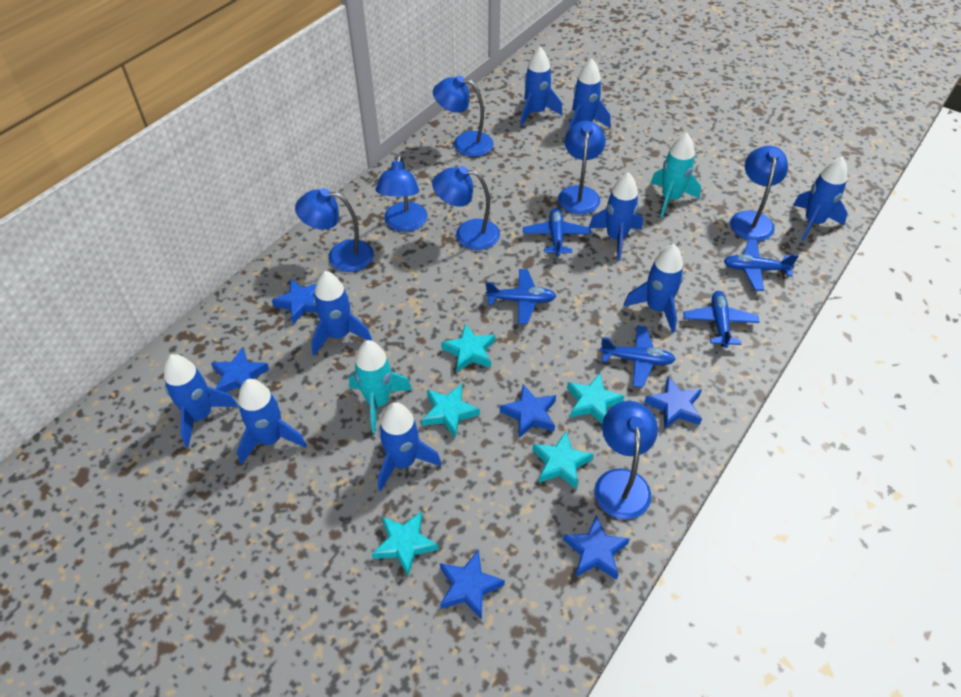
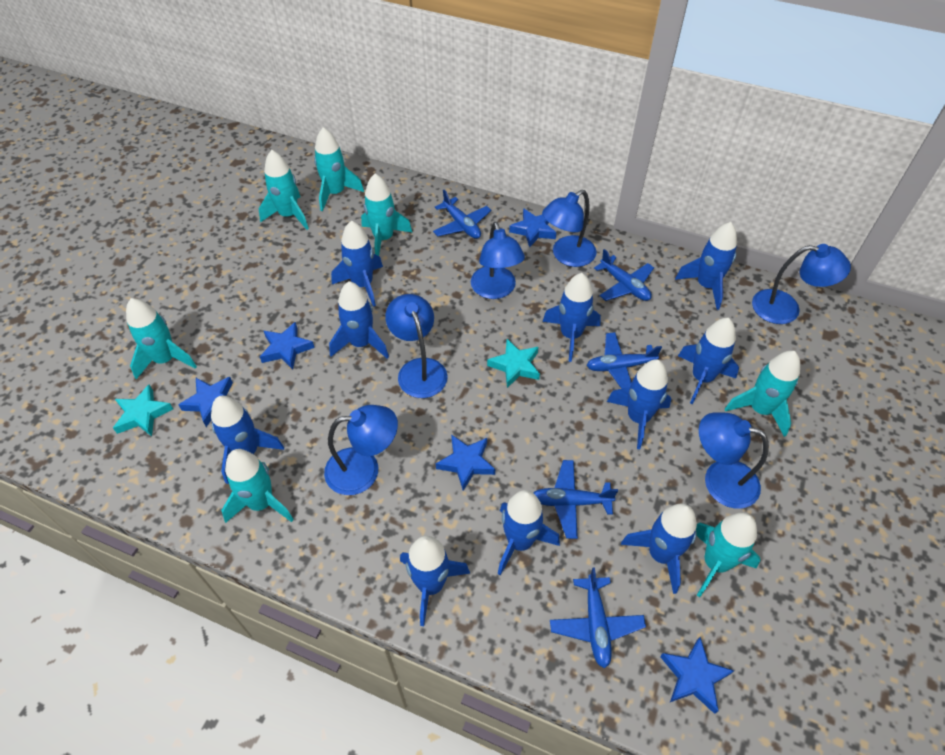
blue lamp: 7 -> 6
blue rocket: 9 -> 10
blue star: 6 -> 5
turquoise rocket: 2 -> 7
turquoise star: 5 -> 2

